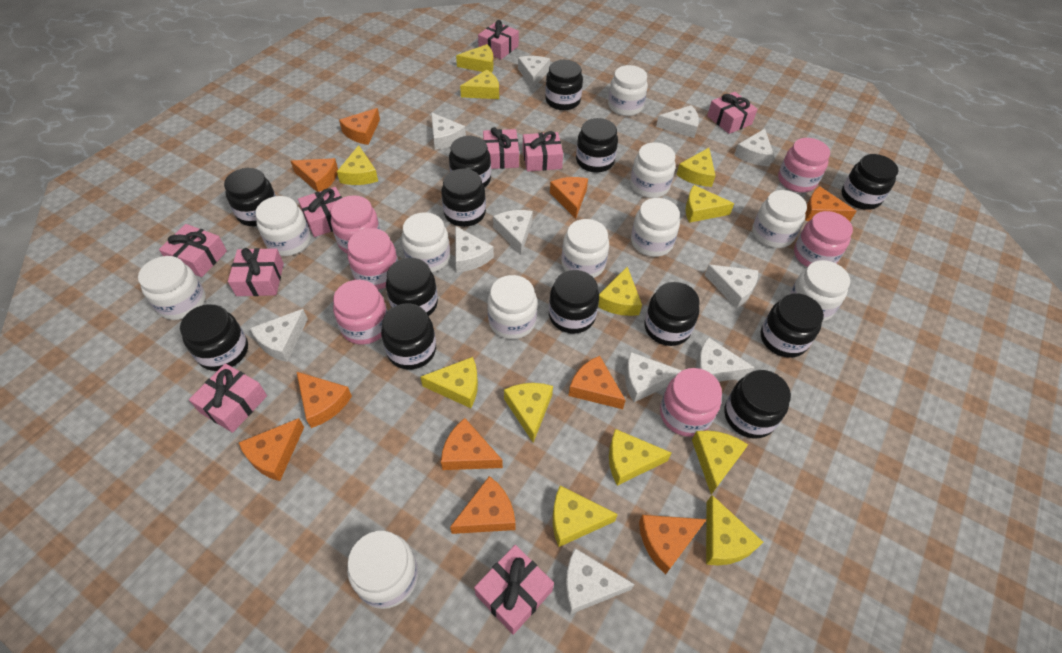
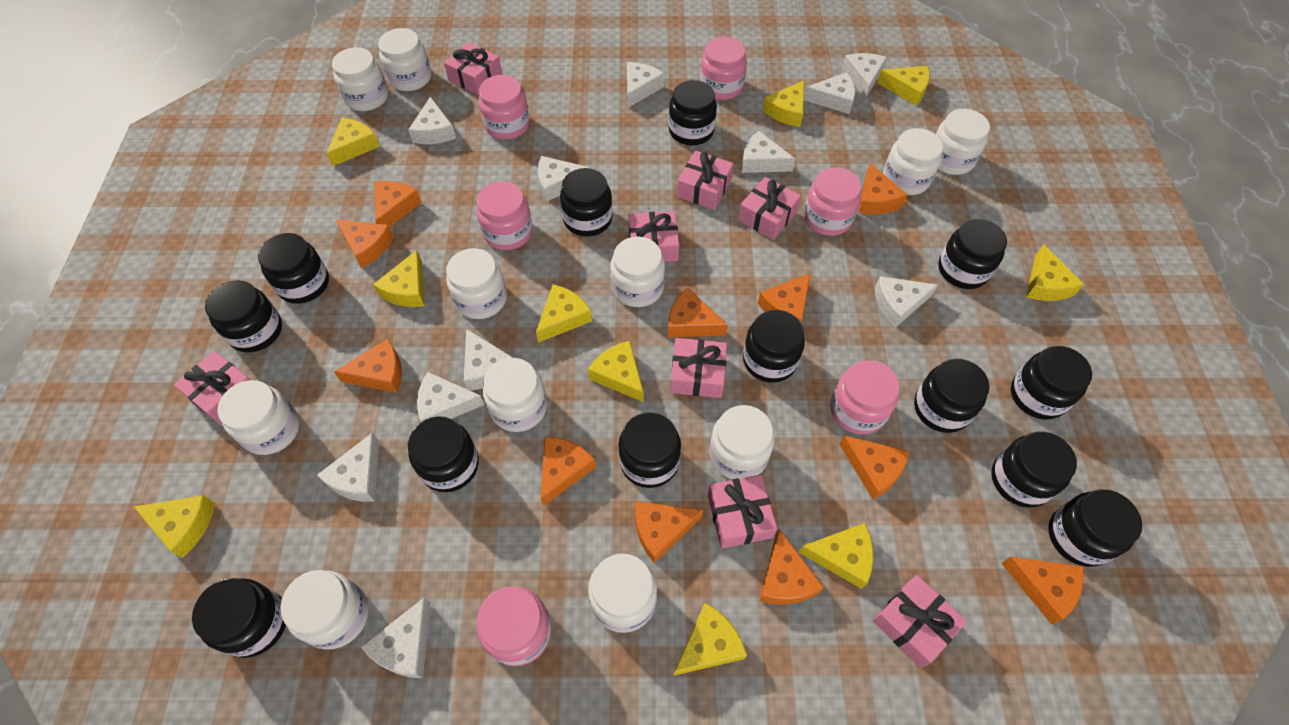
orange cheese: 10 -> 11
pink gift: 9 -> 8
yellow cheese: 12 -> 10

